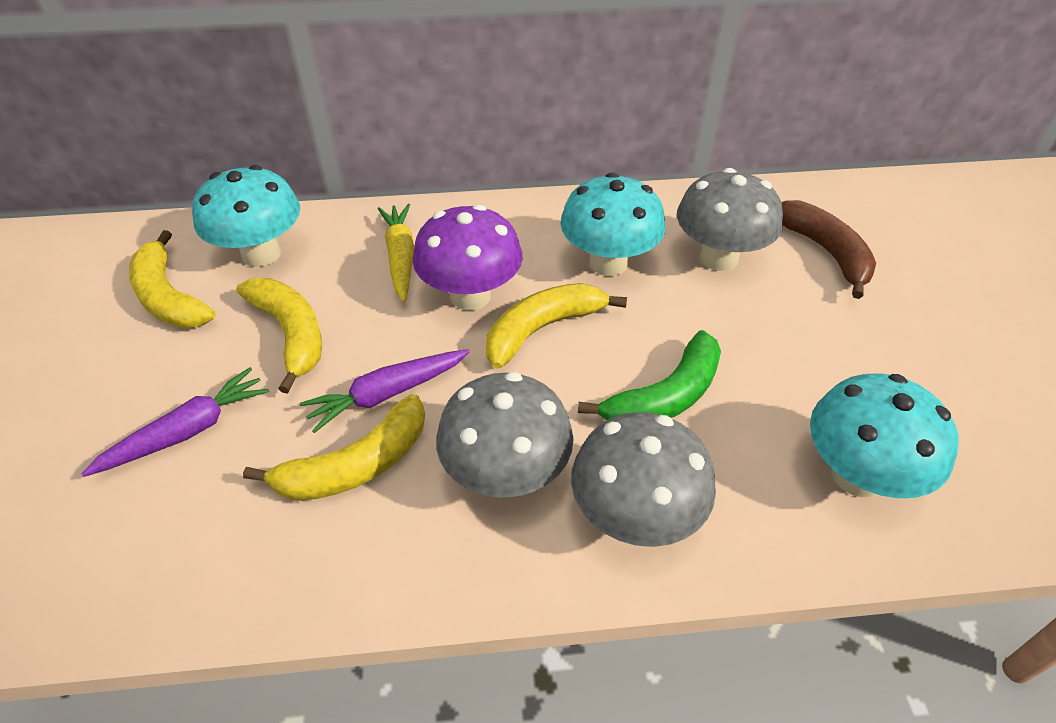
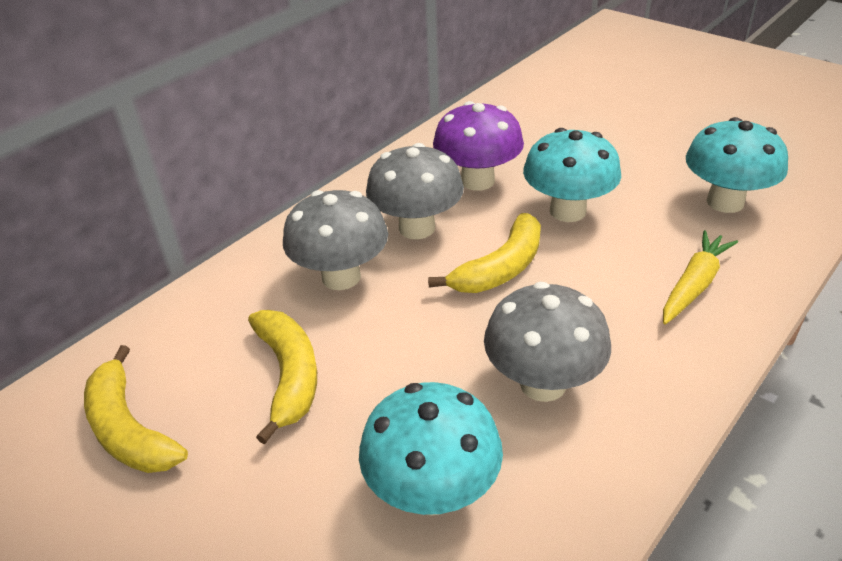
brown banana: 1 -> 0
green banana: 1 -> 0
purple carrot: 2 -> 0
yellow banana: 4 -> 3

